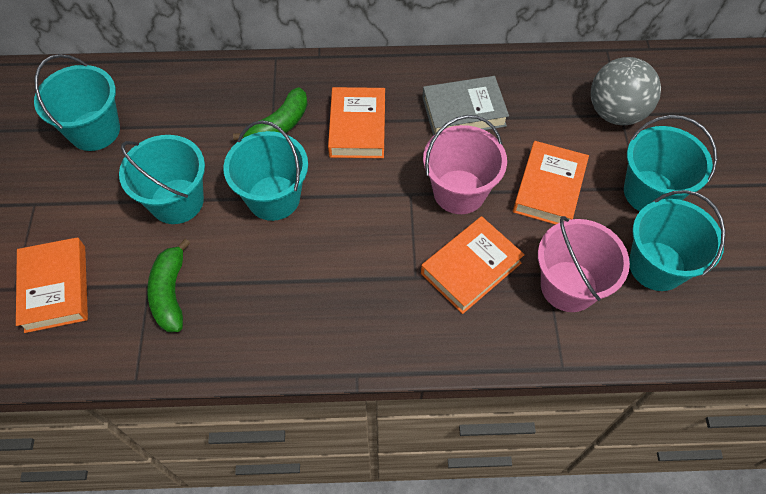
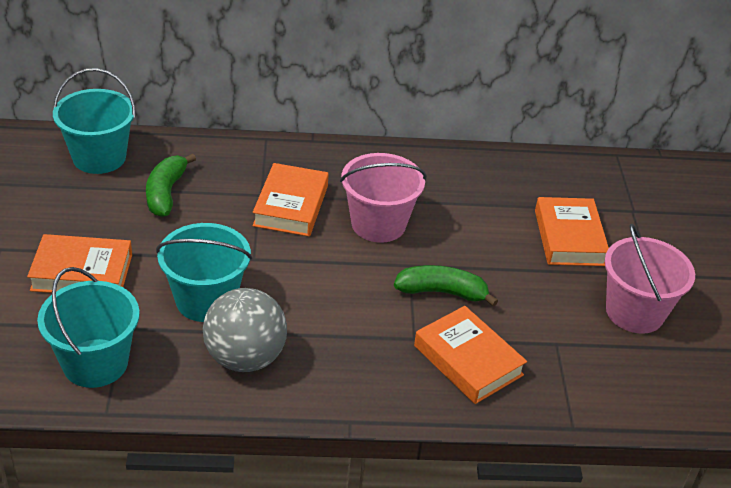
grey book: 1 -> 0
turquoise bucket: 5 -> 3

